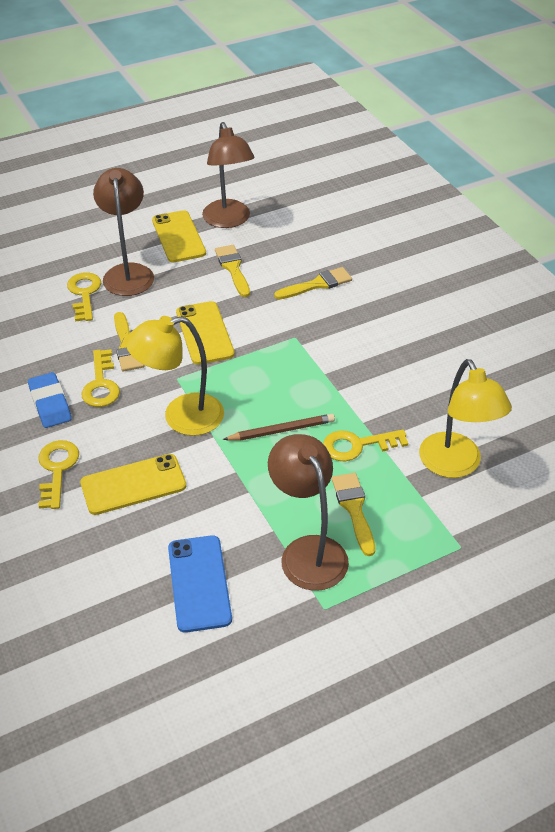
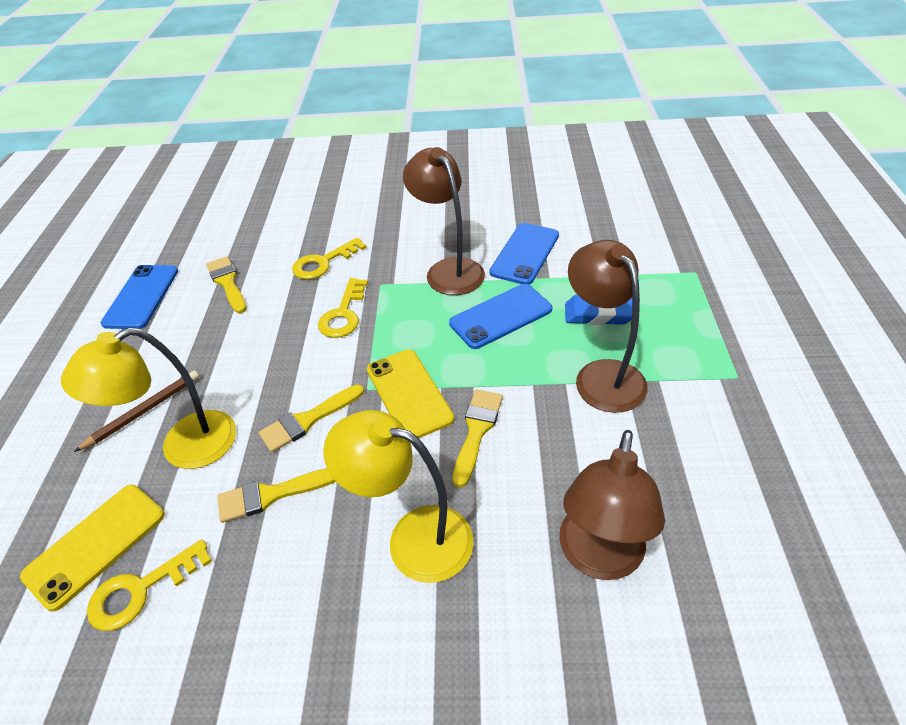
blue phone: 1 -> 3
yellow key: 4 -> 3
yellow phone: 3 -> 2

